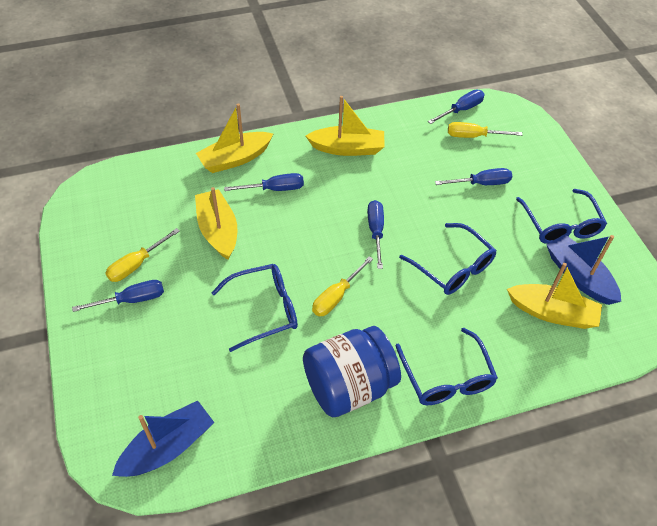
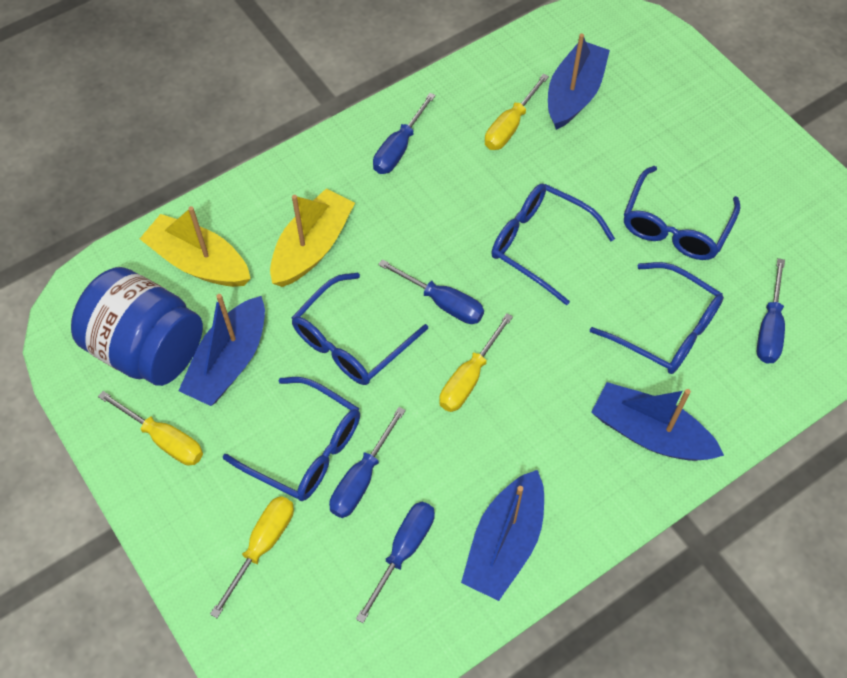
blue boat: 2 -> 4
blue glasses: 4 -> 5
yellow boat: 4 -> 2
yellow screwdriver: 3 -> 4

